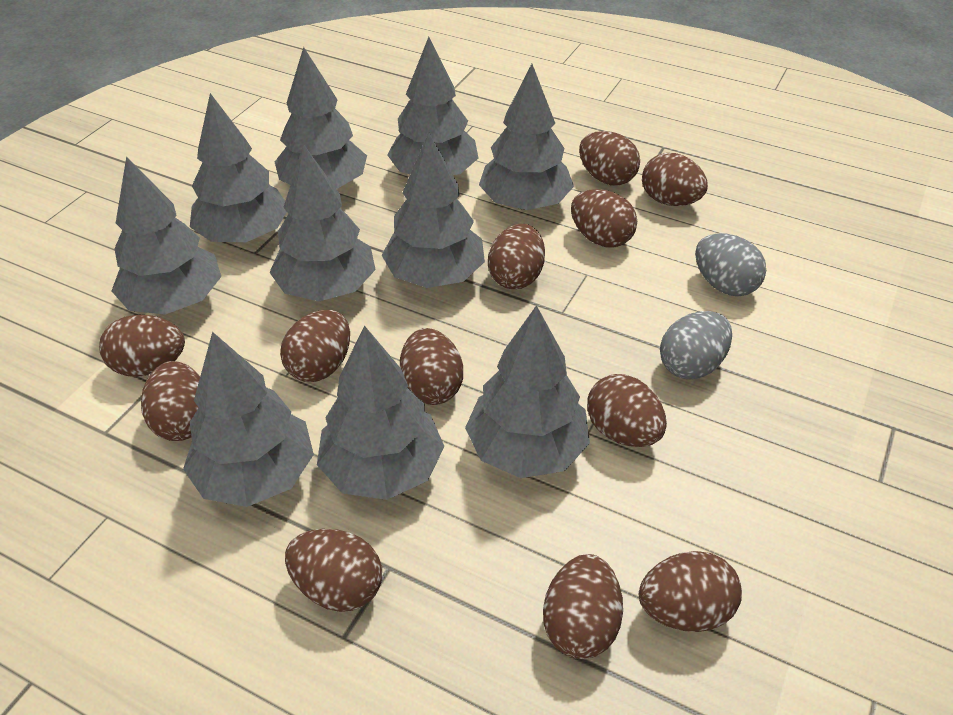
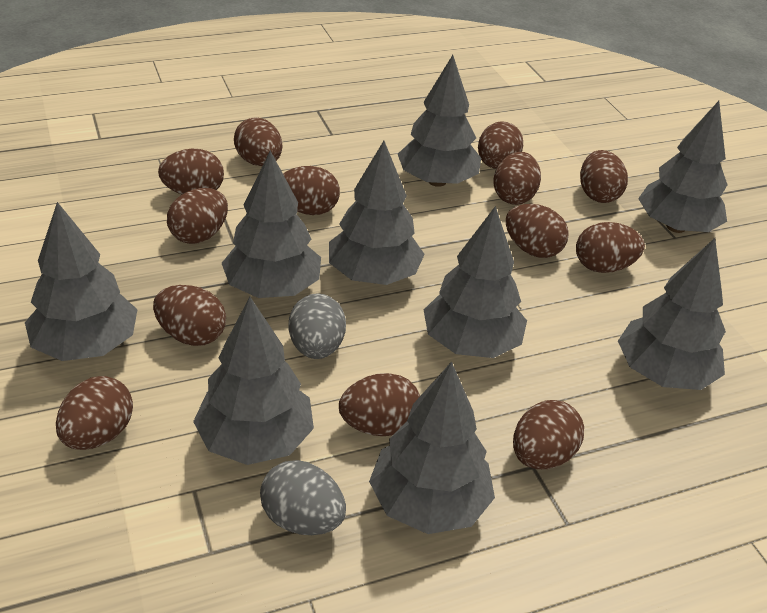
brown egg: 12 -> 13
grey tree: 10 -> 9

